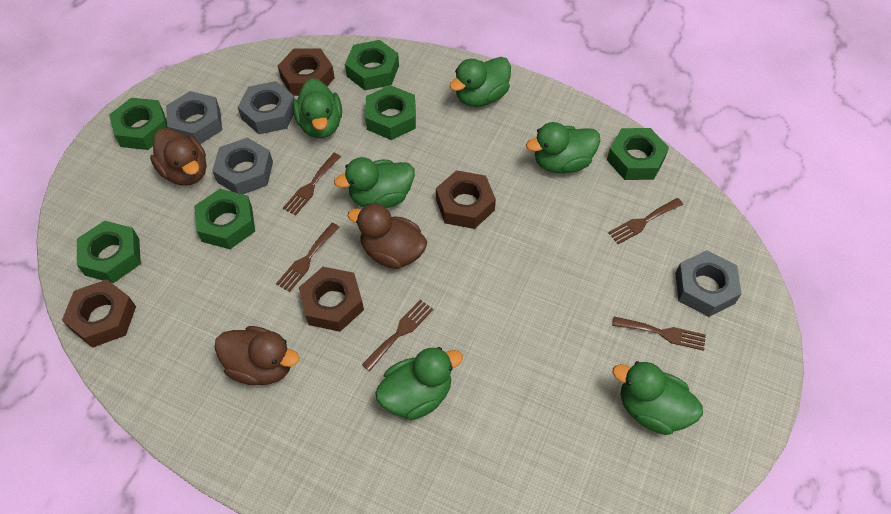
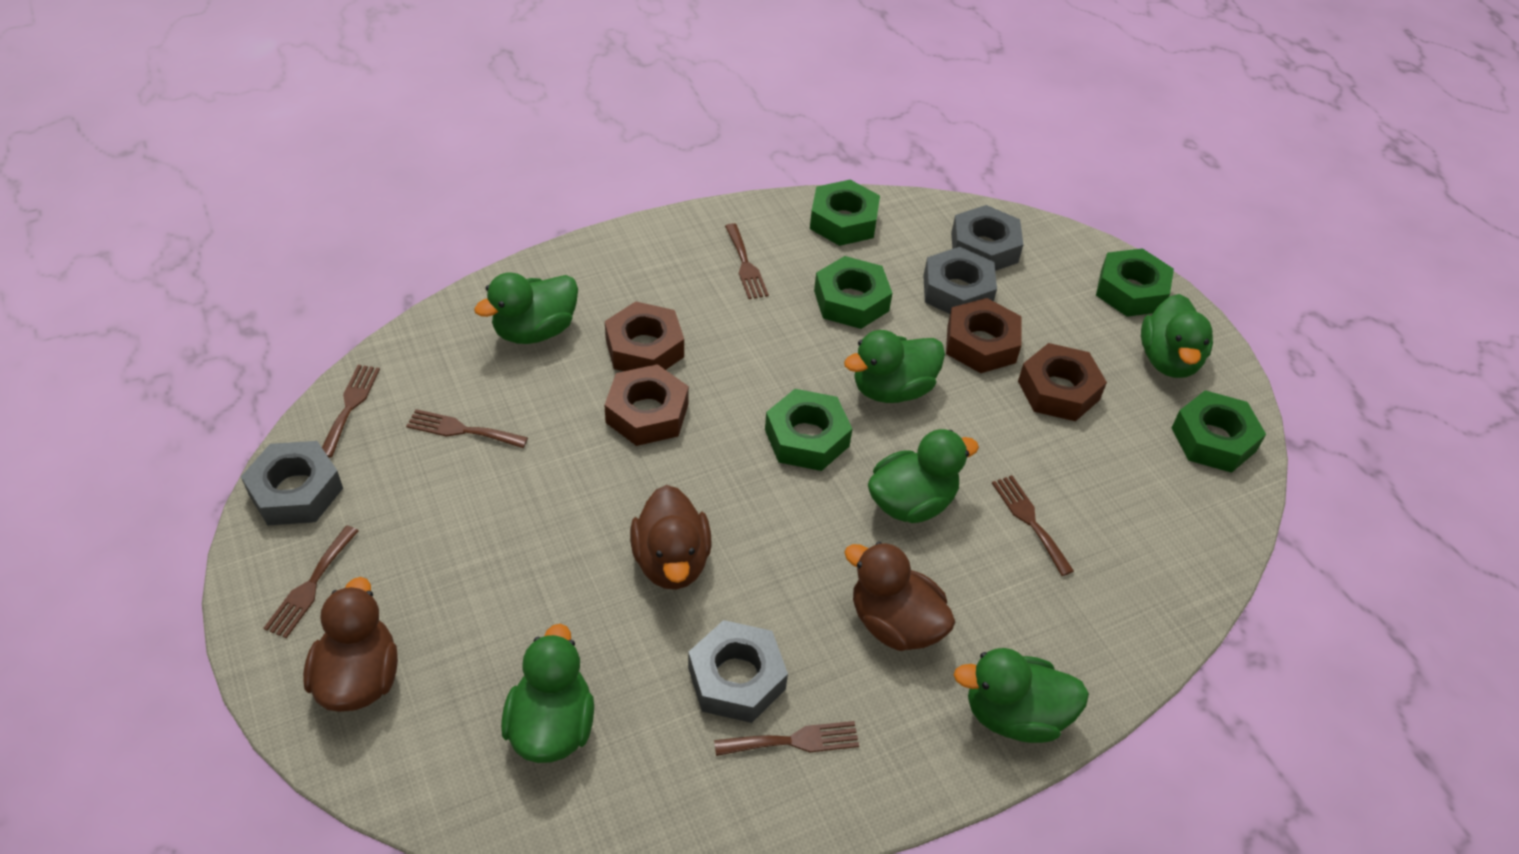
brown fork: 5 -> 6
green nut: 6 -> 5

